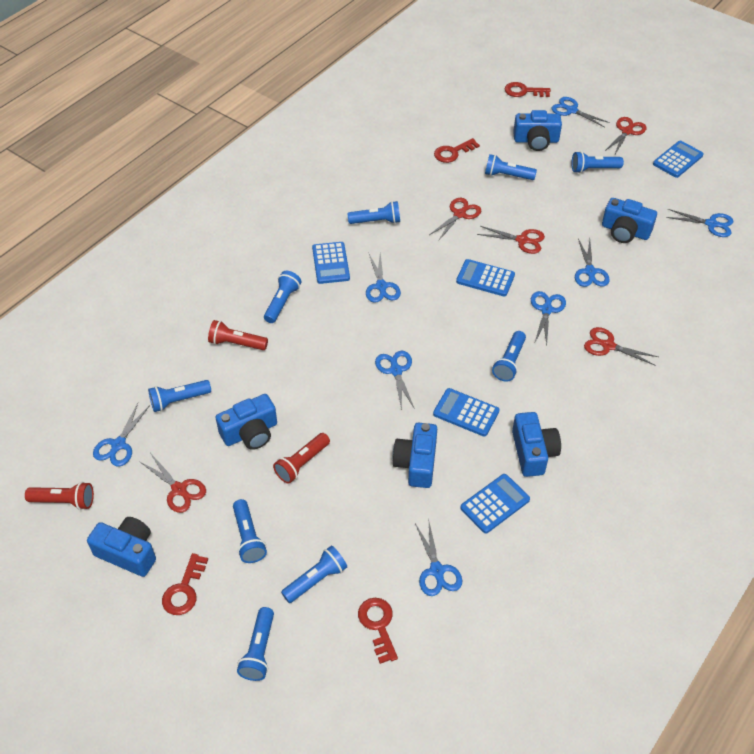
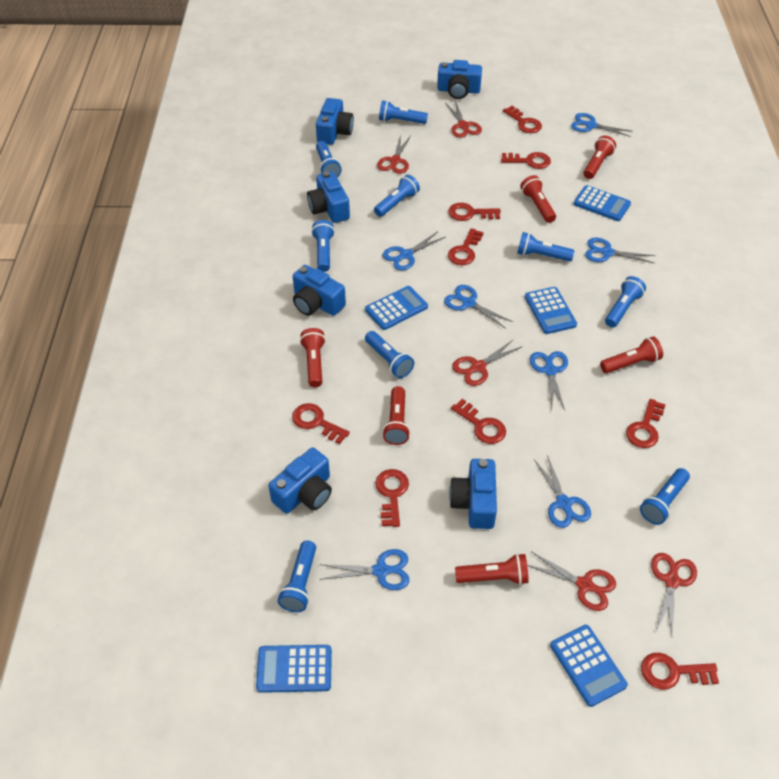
blue scissors: 8 -> 7
red flashlight: 3 -> 6
red key: 4 -> 9

